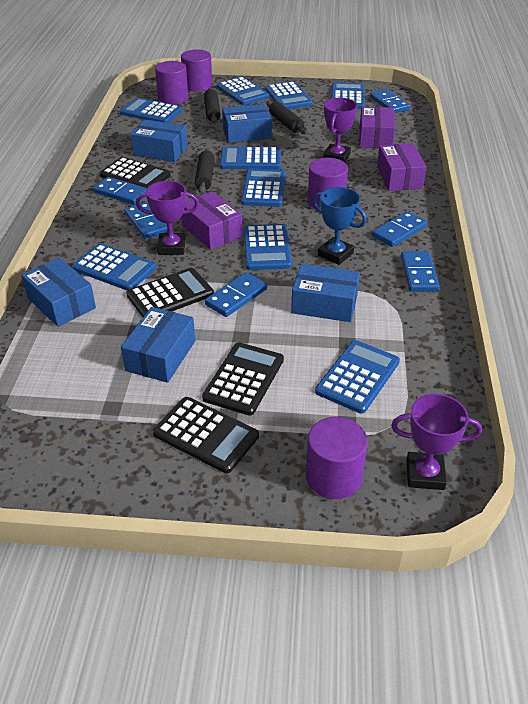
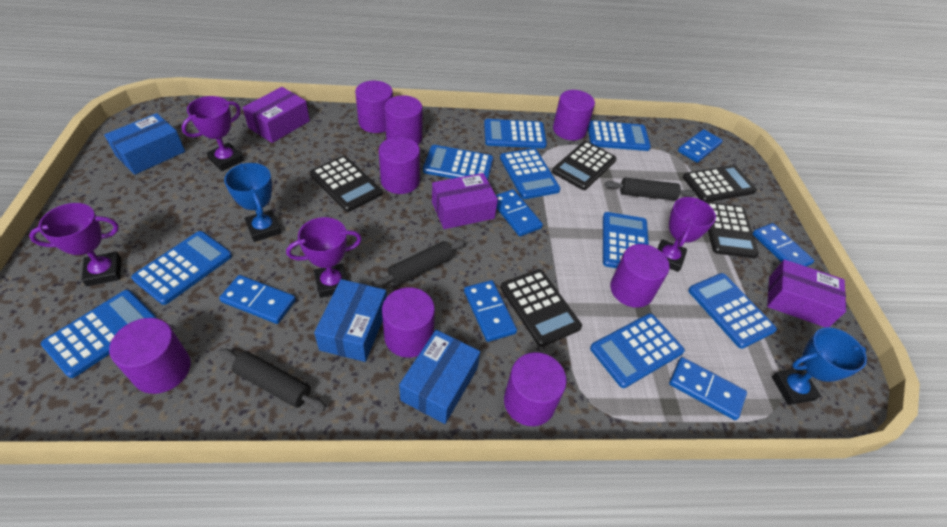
black calculator: 4 -> 5
blue box: 5 -> 3
blue trophy: 1 -> 2
purple cylinder: 4 -> 8
purple trophy: 3 -> 4

